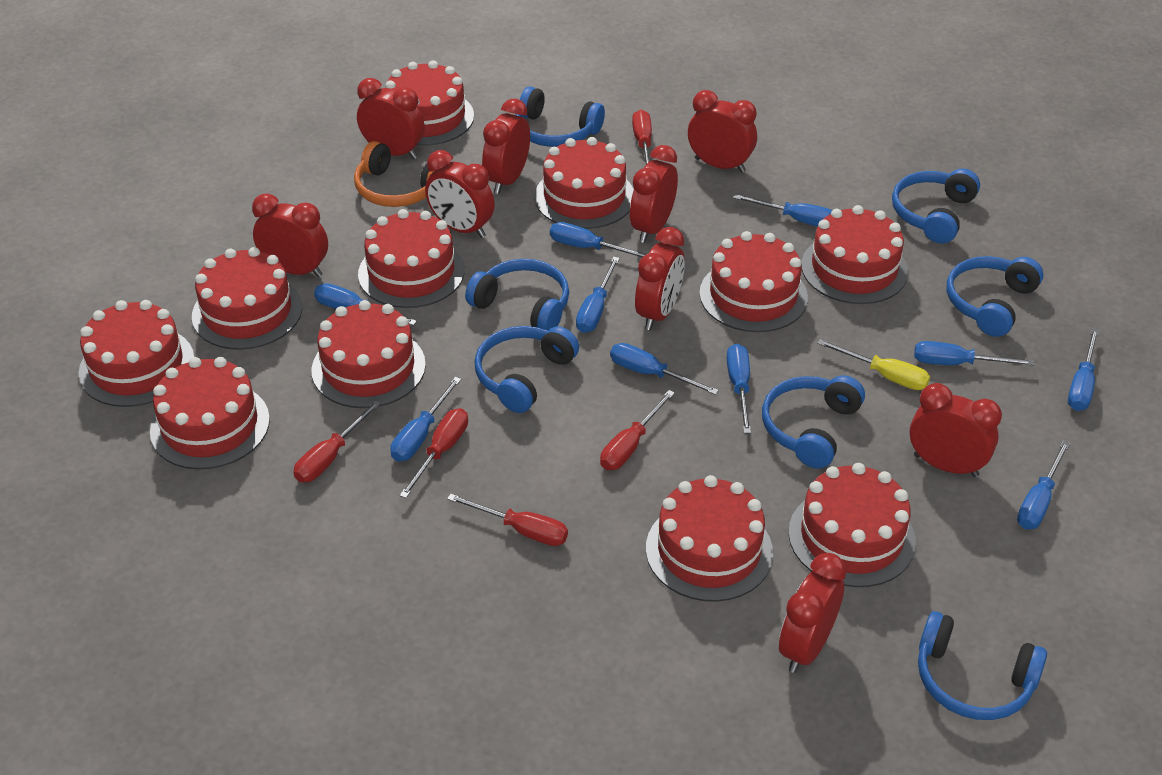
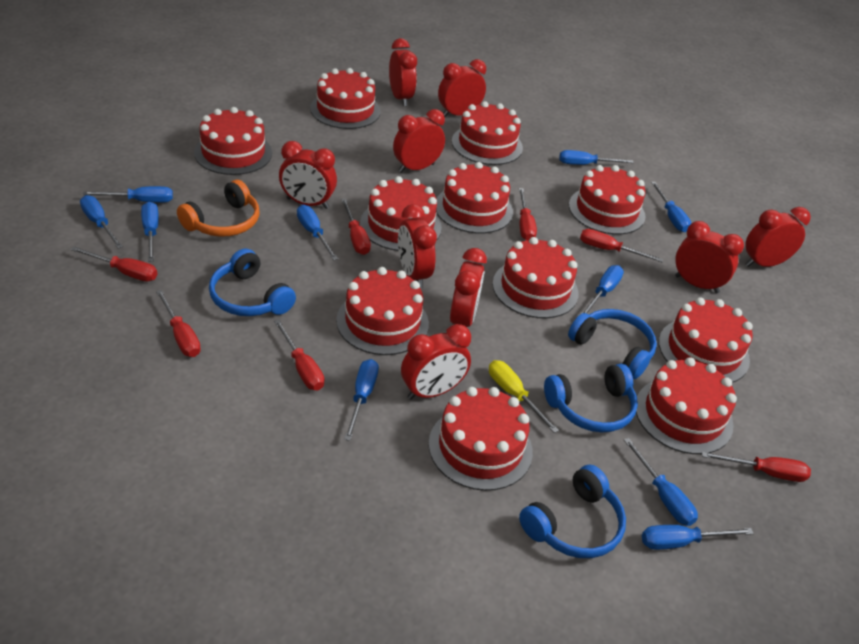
blue headphones: 7 -> 4
red screwdriver: 5 -> 7

